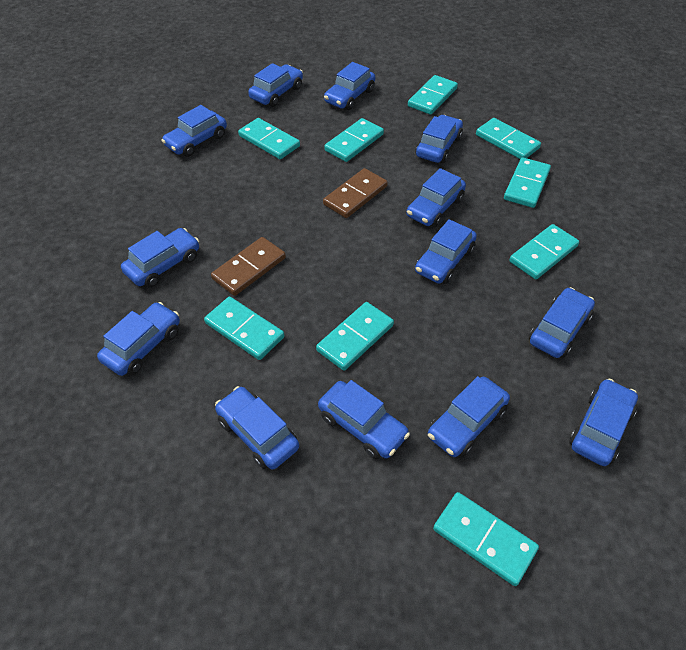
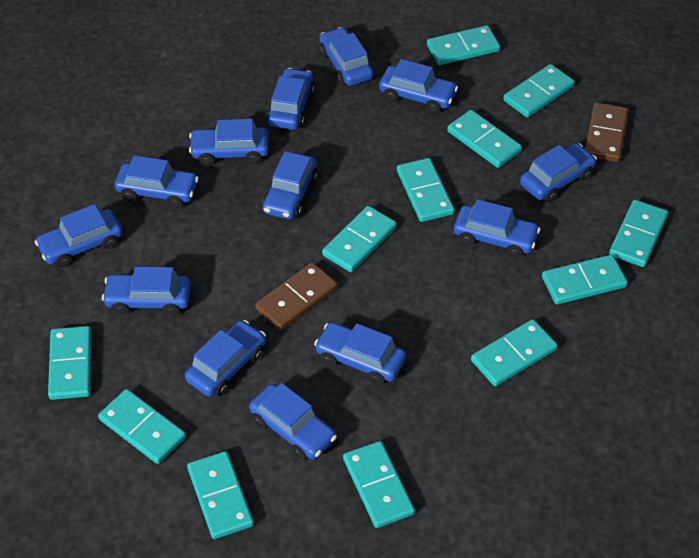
turquoise domino: 9 -> 12

